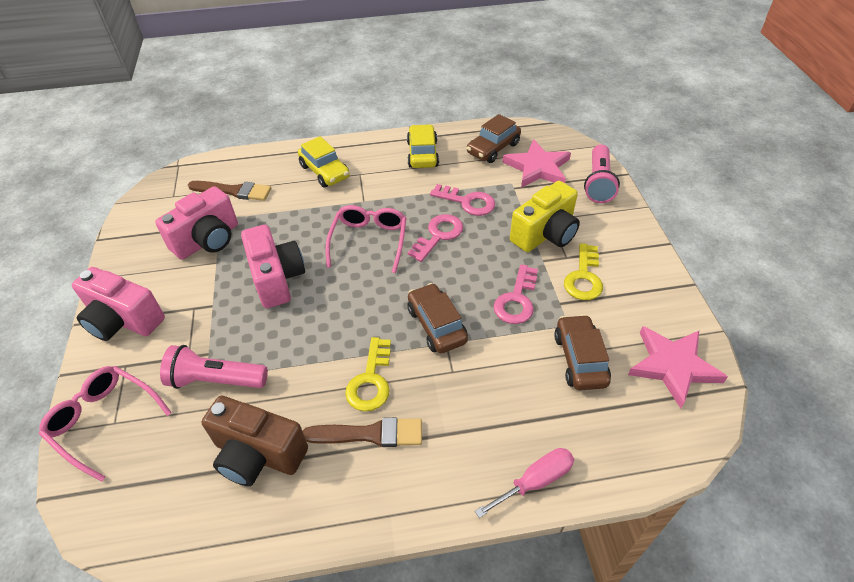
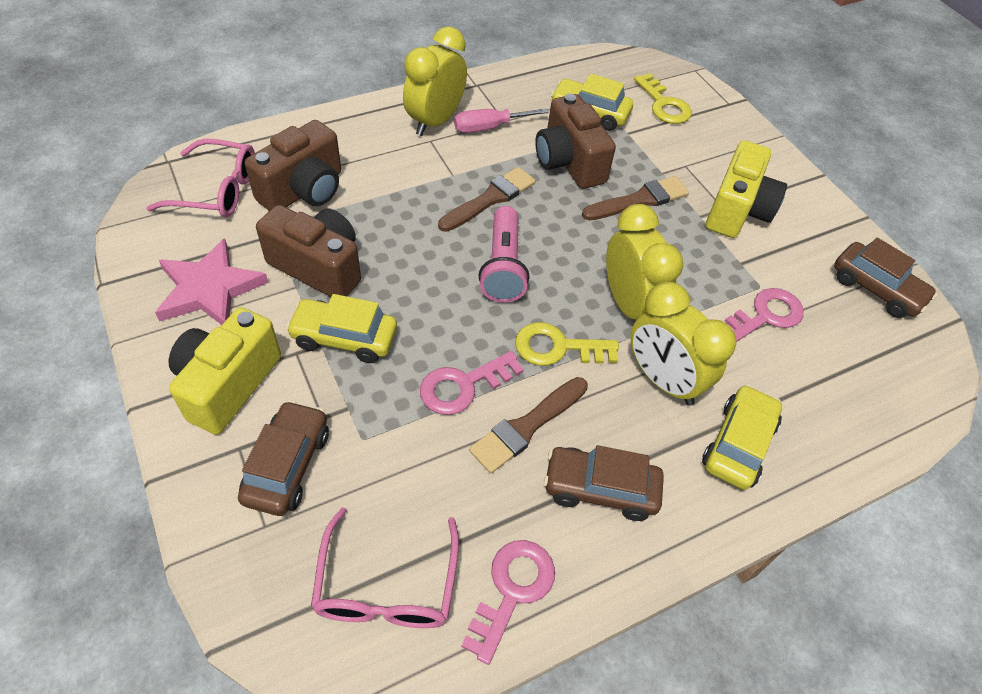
brown brush: 2 -> 3
brown camera: 1 -> 3
pink camera: 3 -> 0
pink flashlight: 2 -> 1
pink star: 2 -> 1
yellow camera: 1 -> 2
yellow car: 2 -> 3
yellow clock: 0 -> 3

